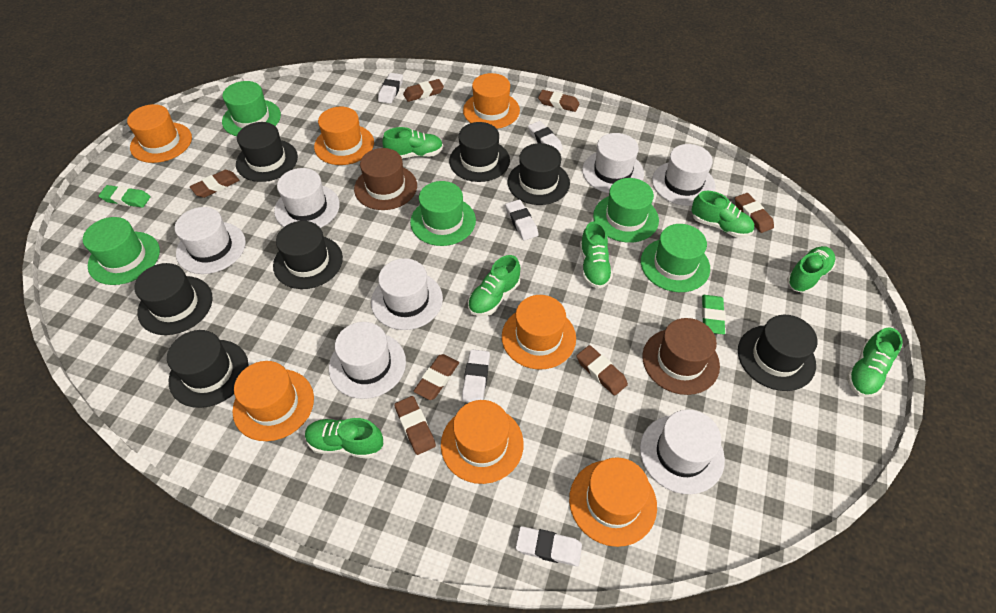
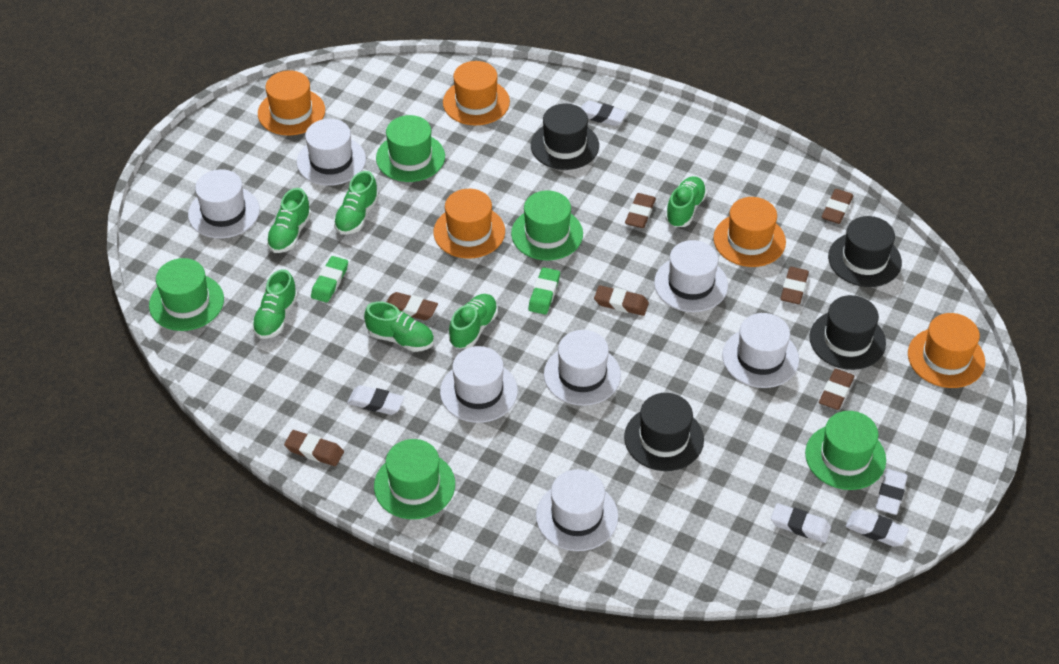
black hat: 7 -> 4
brown hat: 2 -> 0
green shoe: 7 -> 6
orange hat: 7 -> 5

